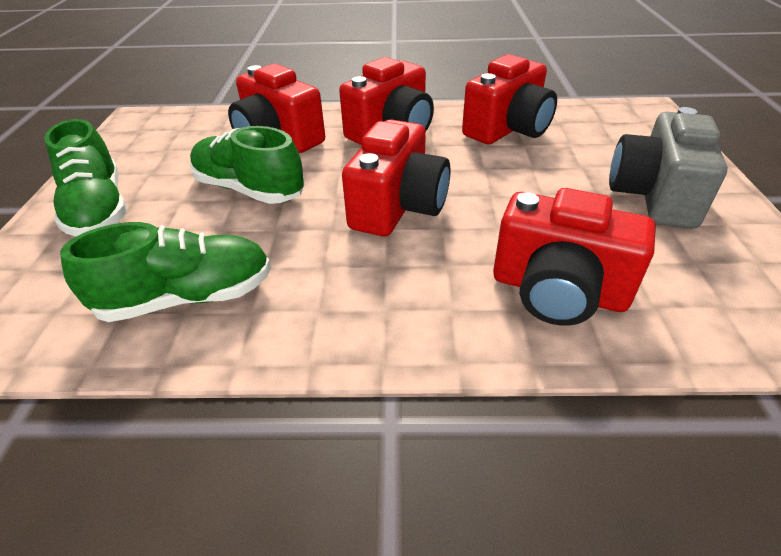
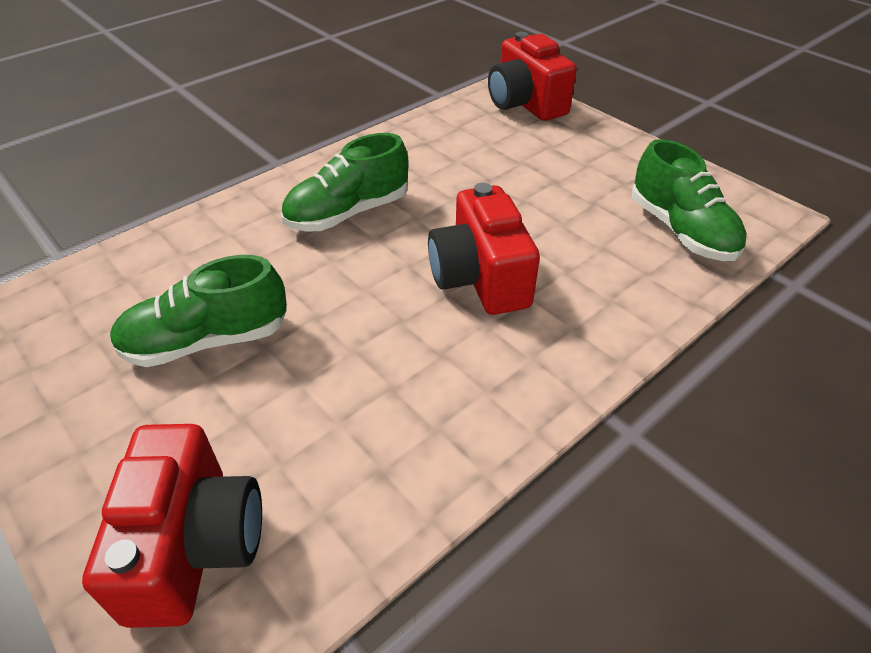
grey camera: 1 -> 0
red camera: 5 -> 3

